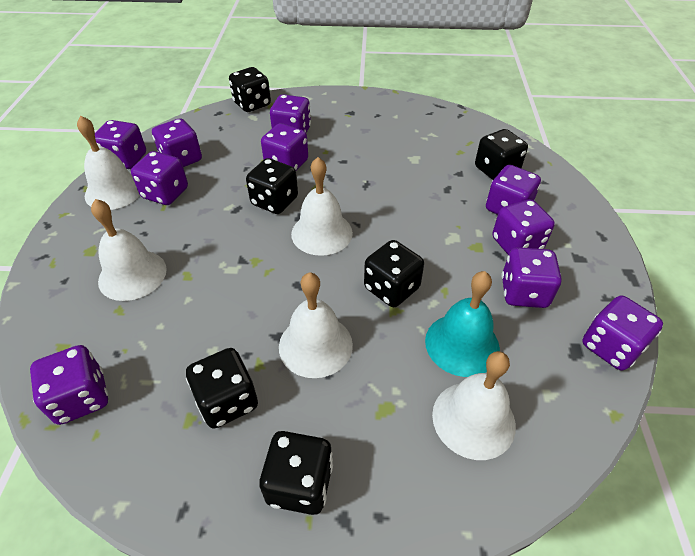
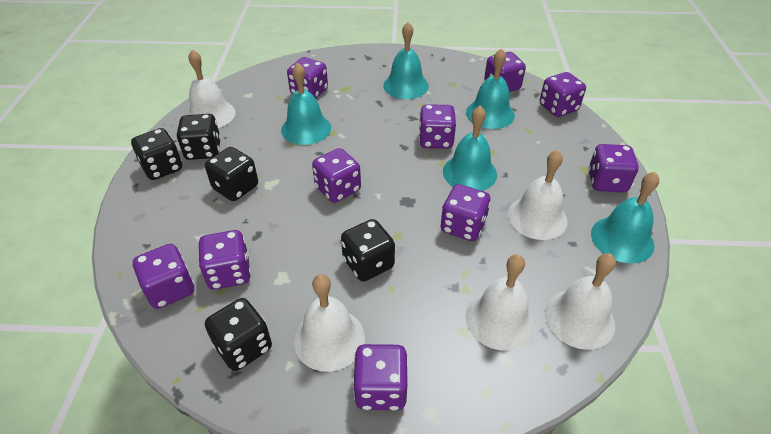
black dice: 6 -> 5
turquoise bell: 1 -> 5

